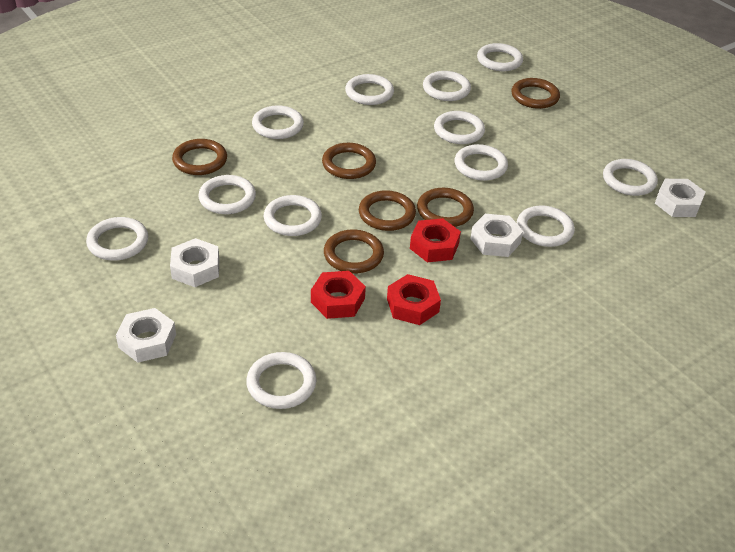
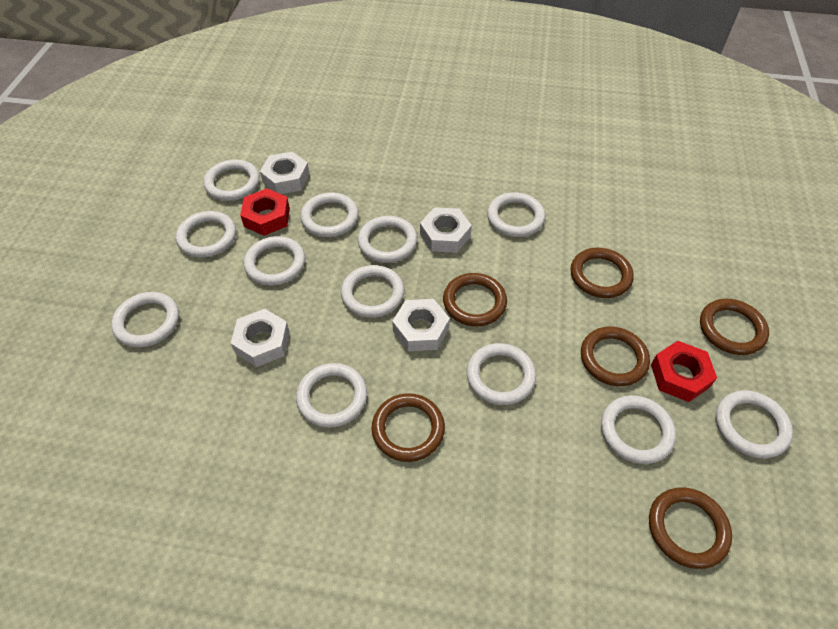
red nut: 3 -> 2

